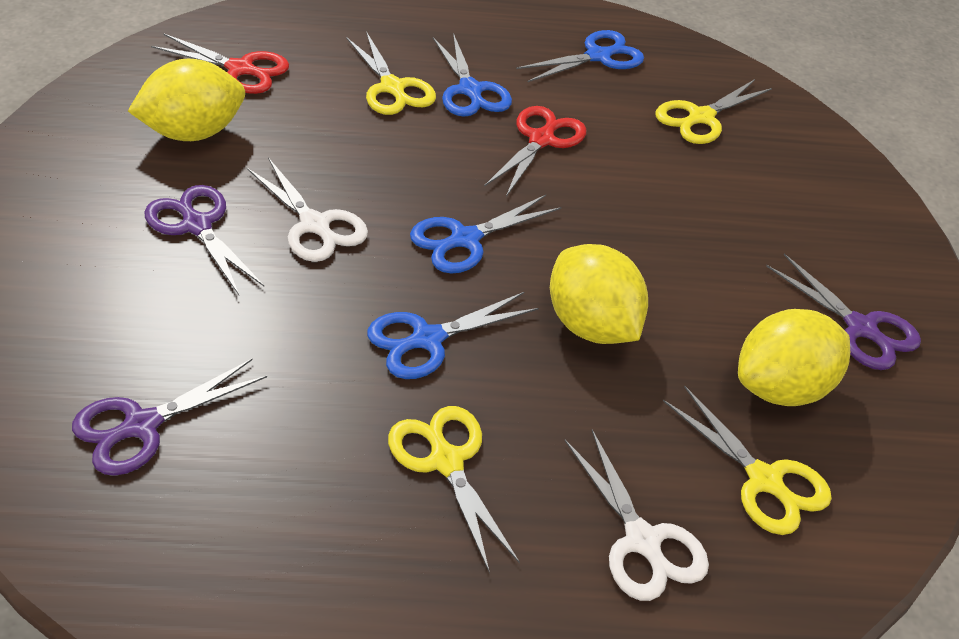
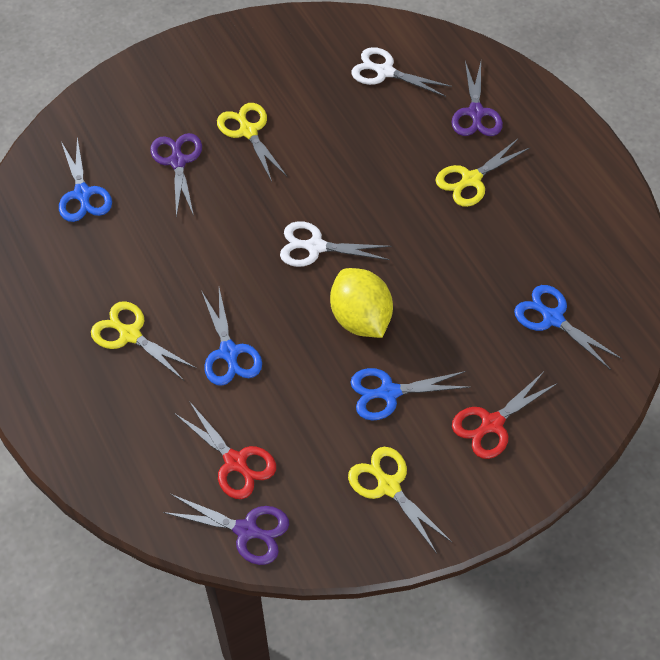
yellow lemon: 3 -> 1

